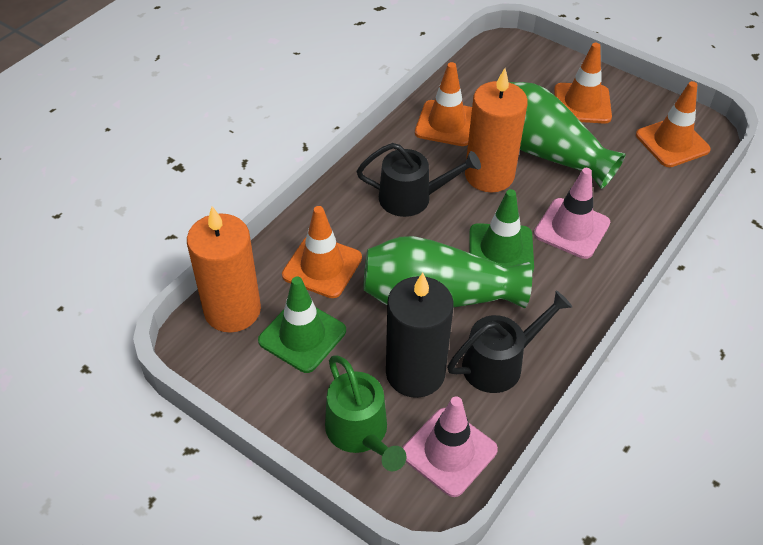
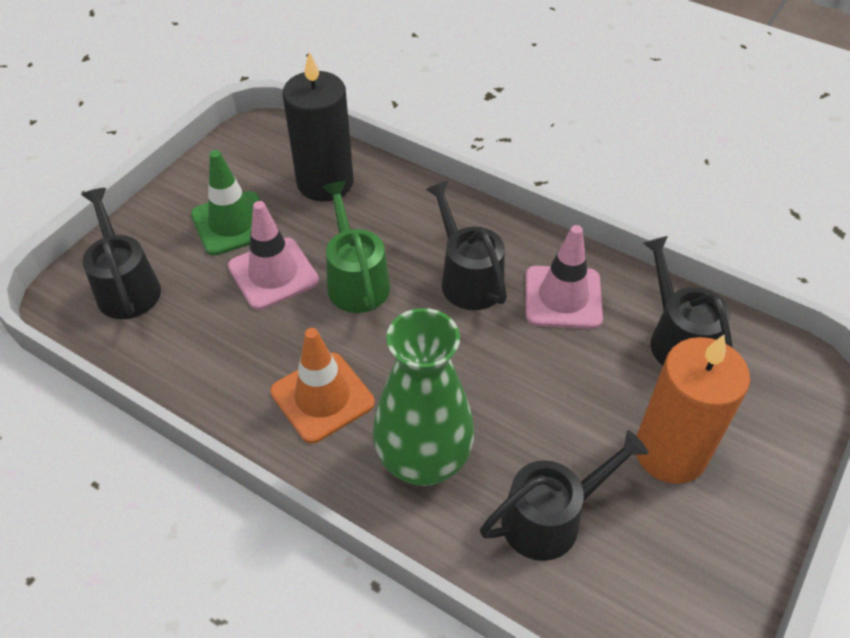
black watering can: 2 -> 4
green traffic cone: 2 -> 1
green vase: 2 -> 1
orange candle: 2 -> 1
orange traffic cone: 4 -> 1

